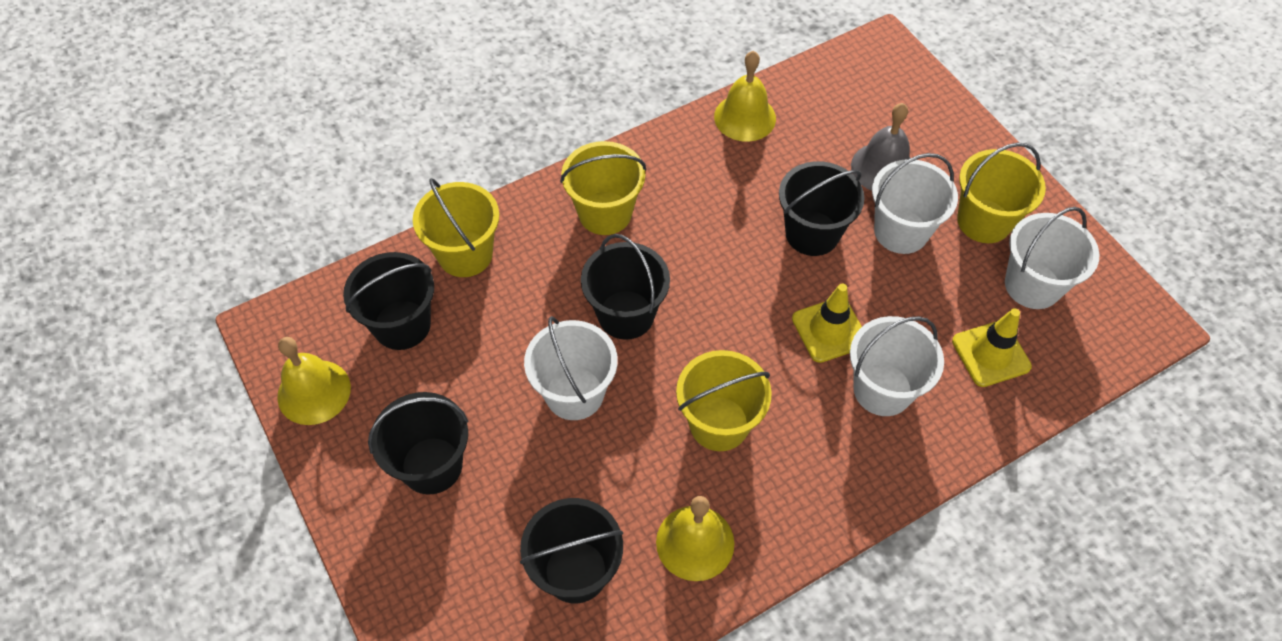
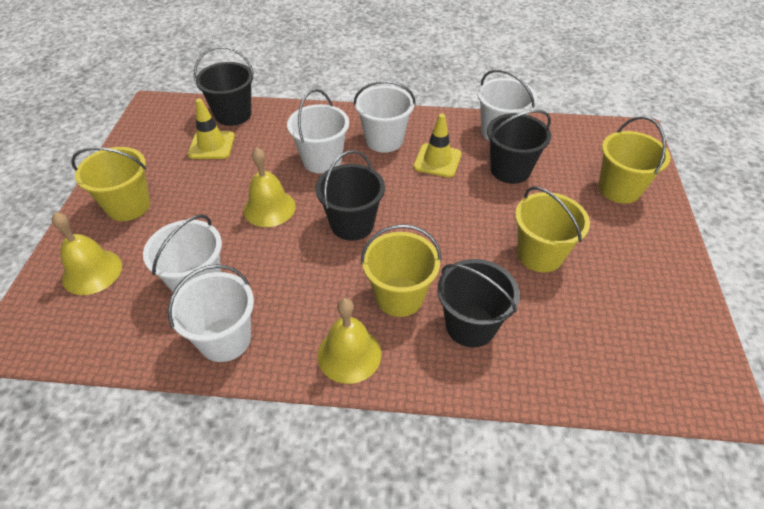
black bucket: 5 -> 4
grey bell: 1 -> 0
white bucket: 4 -> 5

